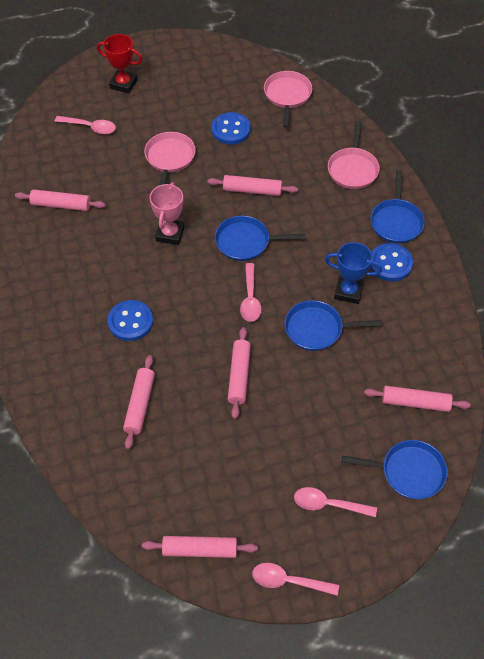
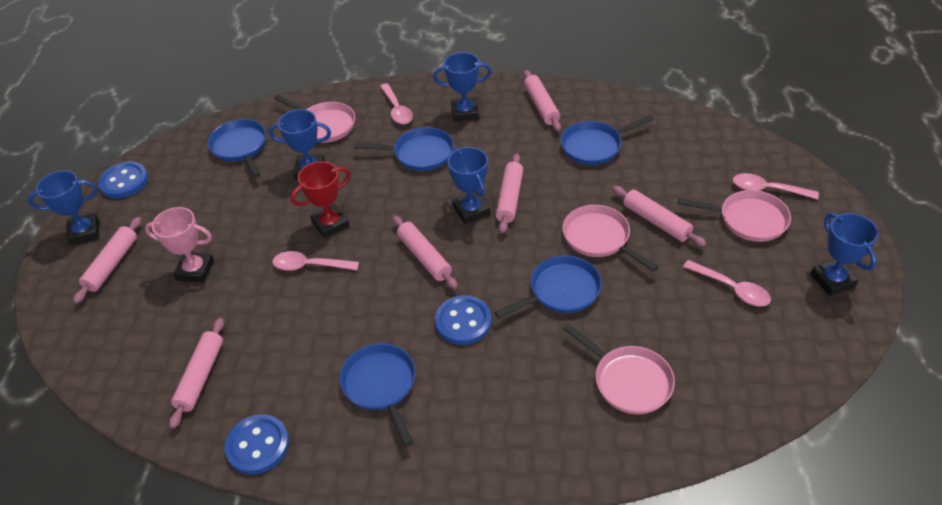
blue pan: 4 -> 5
blue trophy: 1 -> 5
pink pan: 3 -> 4

